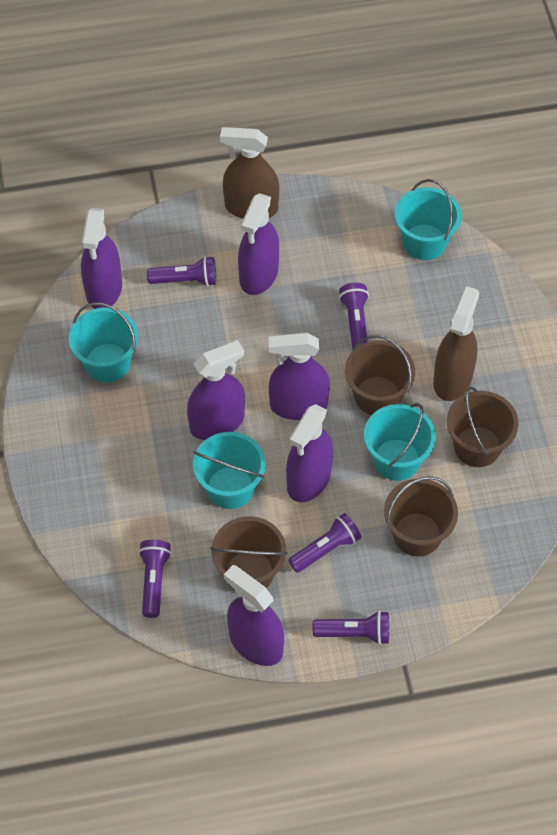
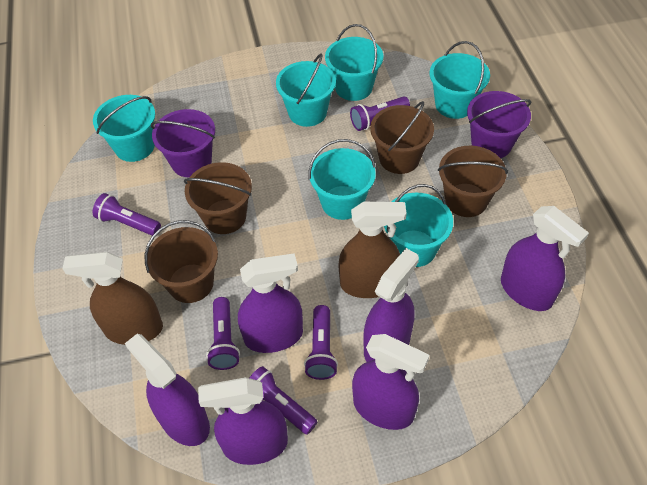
purple bucket: 0 -> 2
turquoise bucket: 4 -> 6

